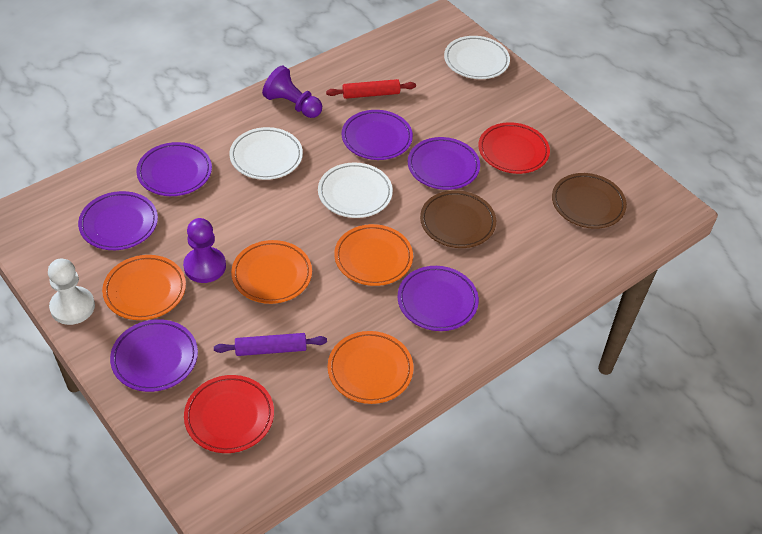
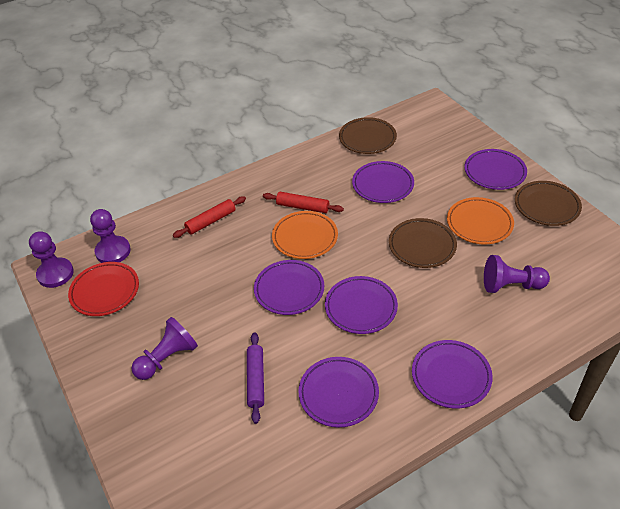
brown plate: 2 -> 3
orange plate: 4 -> 2
purple pawn: 2 -> 4
red plate: 2 -> 1
red rolling pin: 1 -> 2
white pawn: 1 -> 0
white plate: 3 -> 0

